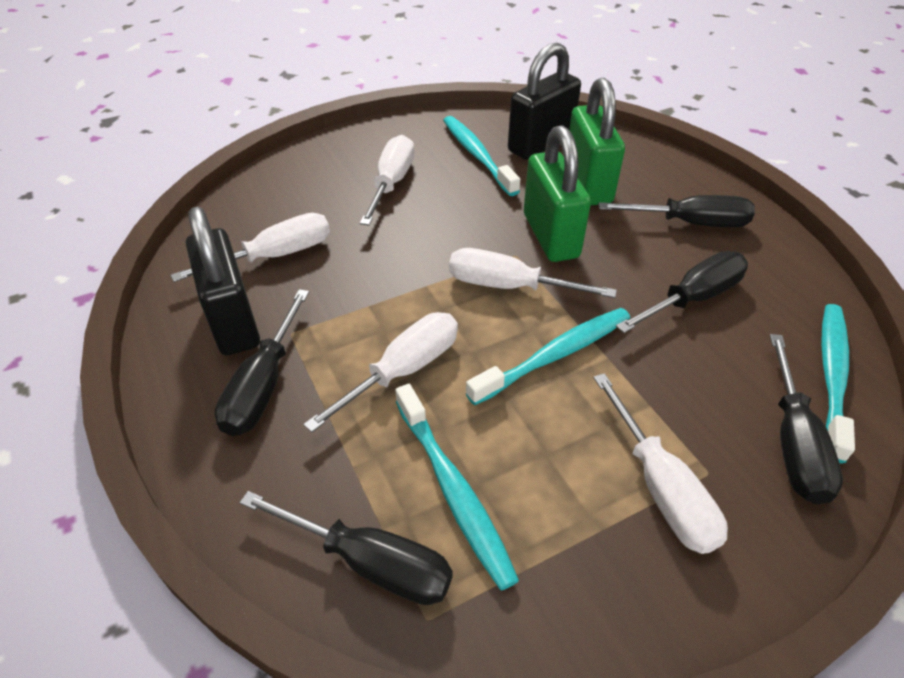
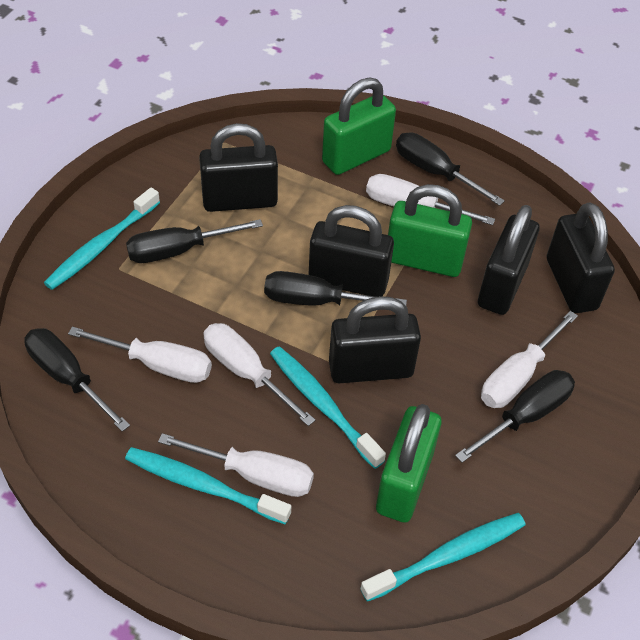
black padlock: 2 -> 5
green padlock: 2 -> 3

